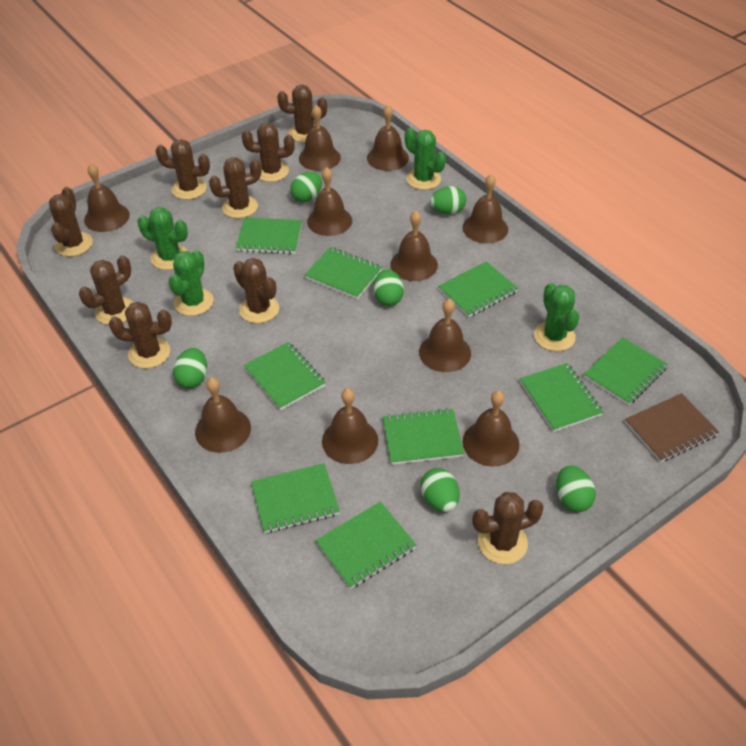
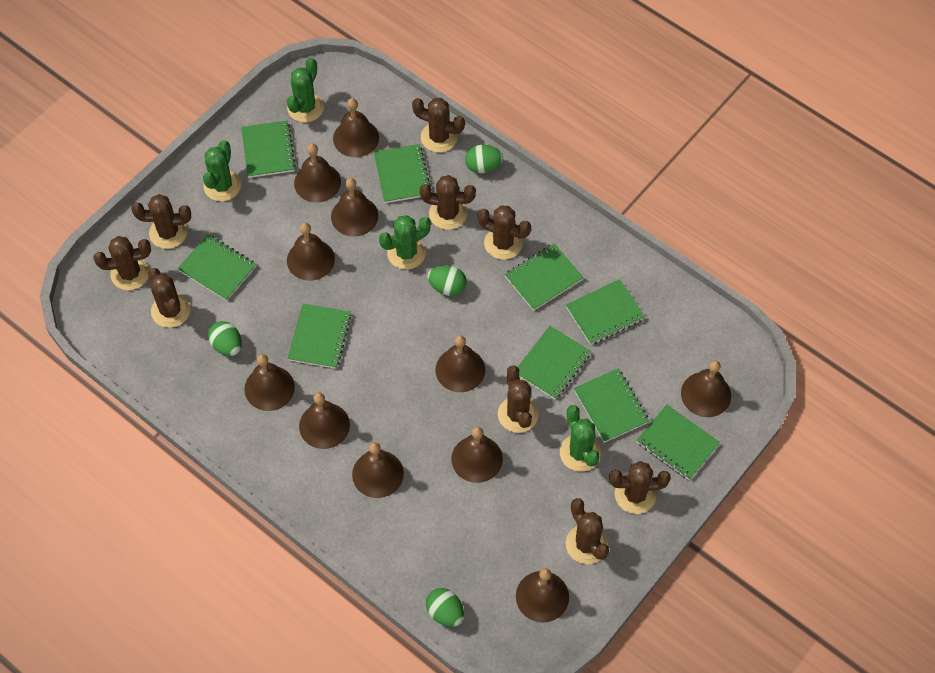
brown bell: 10 -> 11
brown notebook: 1 -> 0
green egg: 6 -> 4

